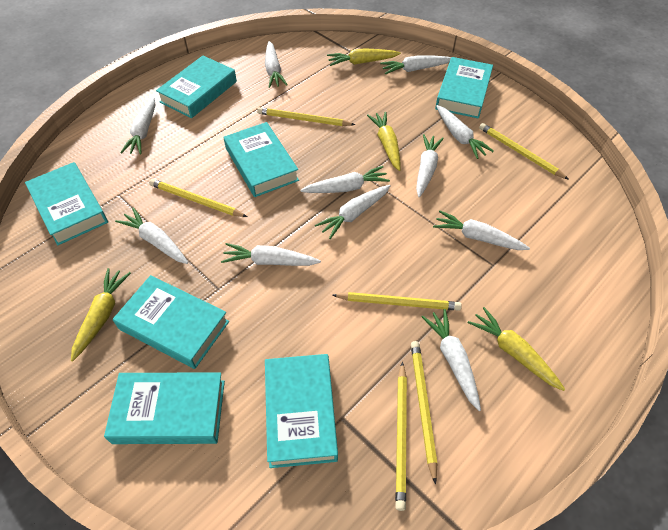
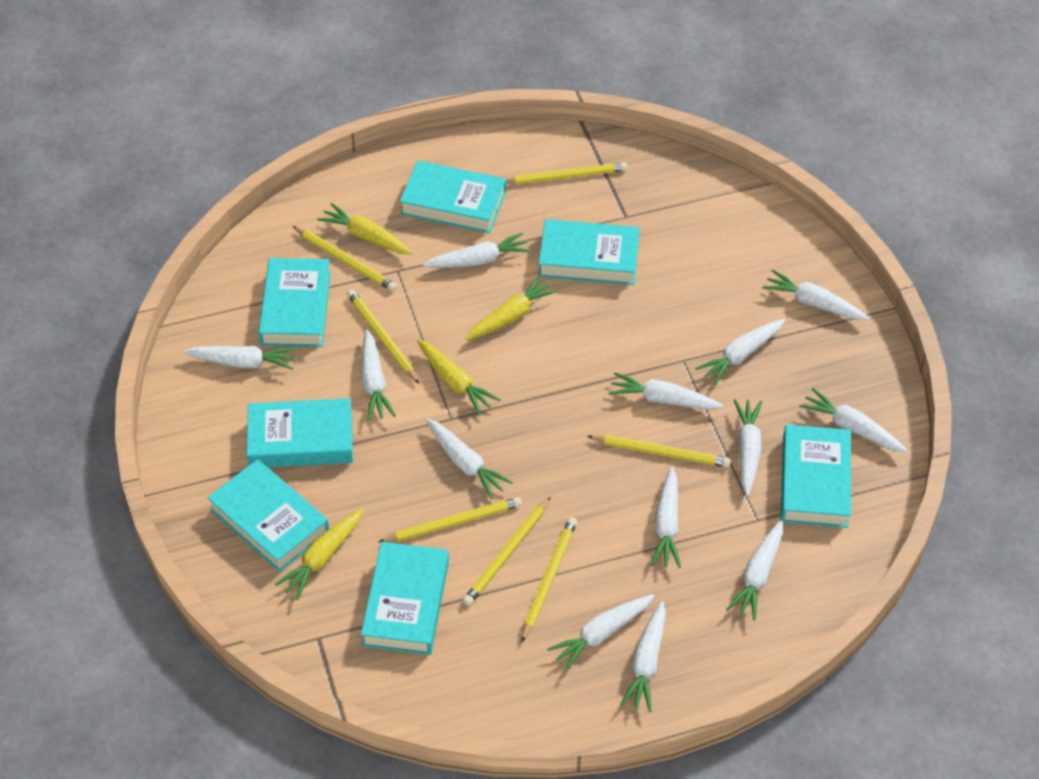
white carrot: 11 -> 13
yellow pencil: 6 -> 7

